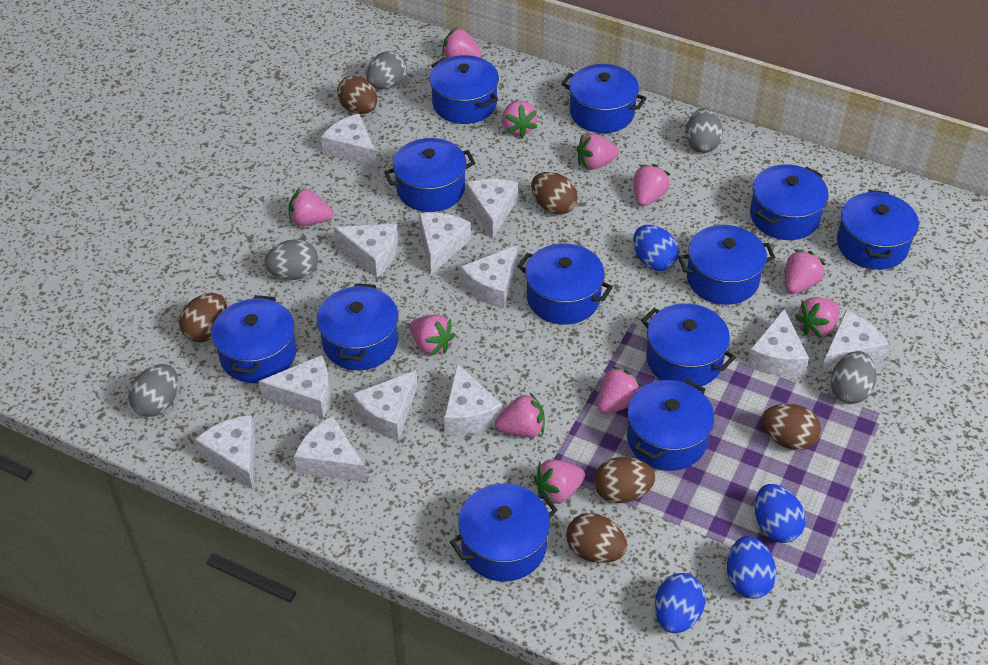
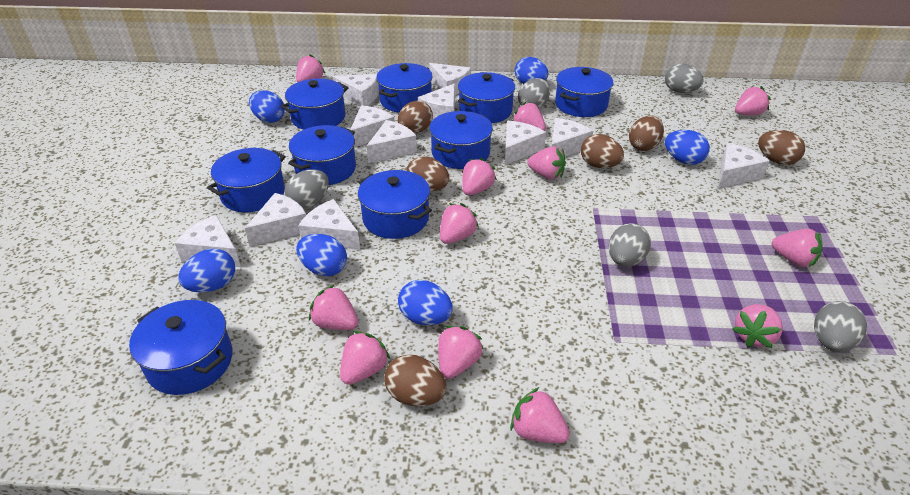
blue egg: 4 -> 6
blue pot: 12 -> 9
pink strawberry: 11 -> 12
white cheese: 12 -> 11

